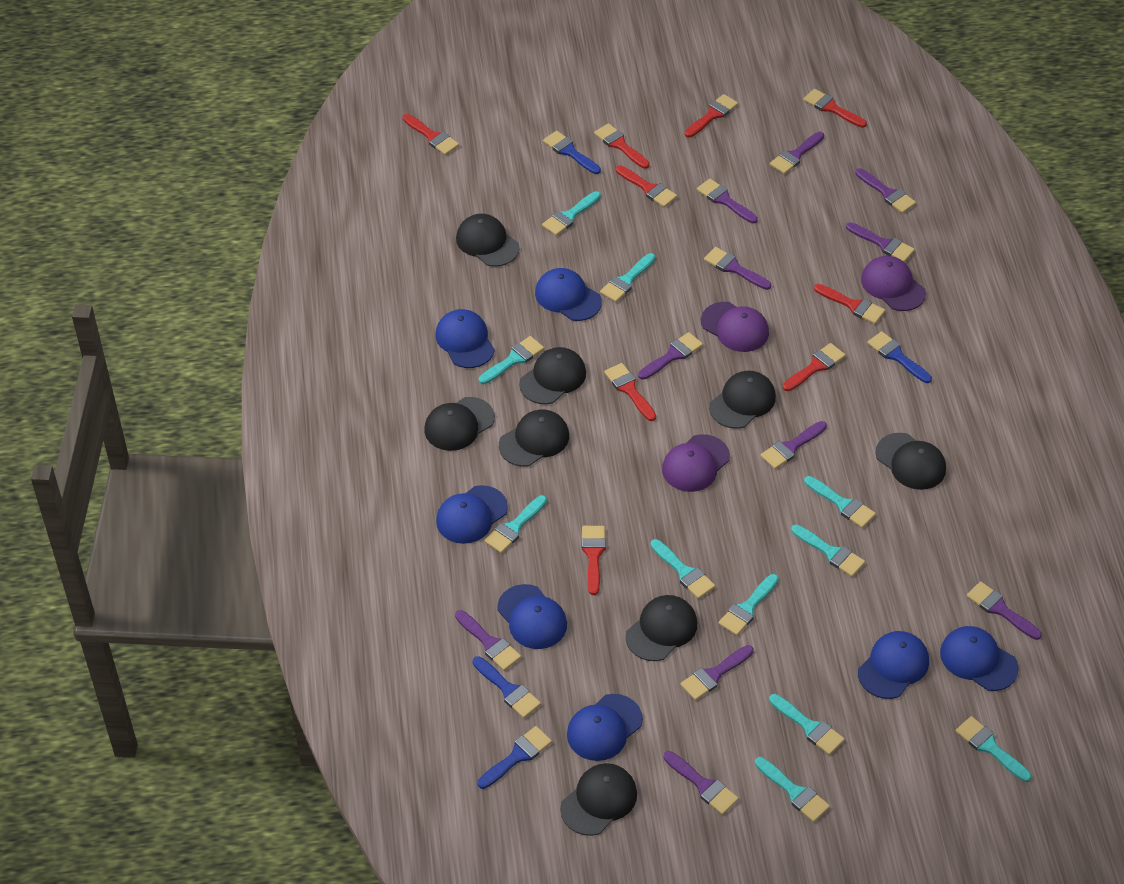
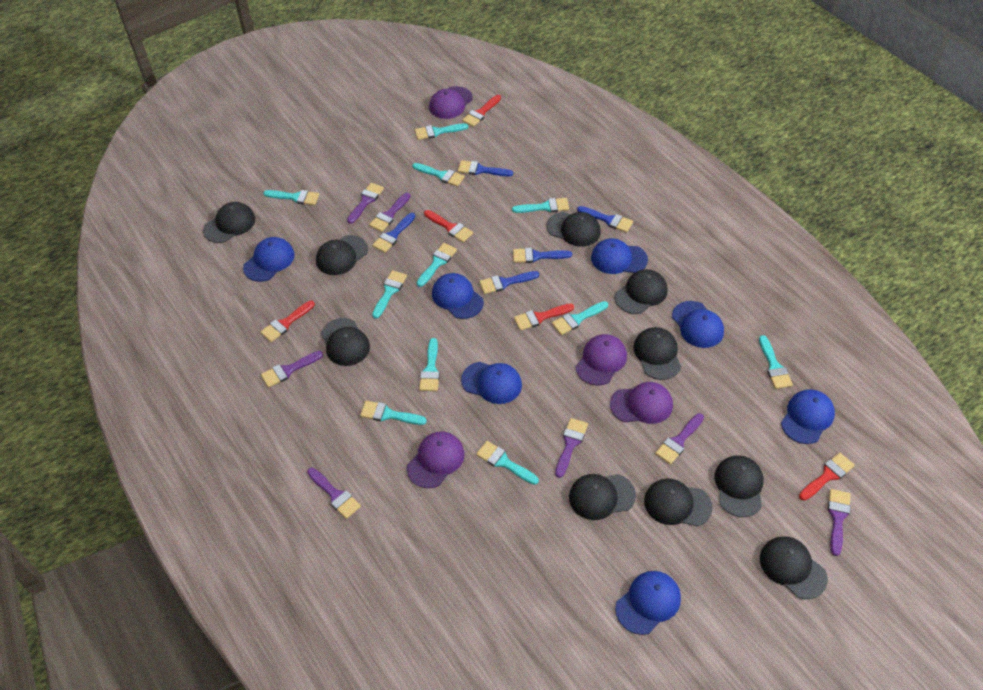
black cap: 8 -> 10
blue brush: 4 -> 5
purple brush: 11 -> 7
purple cap: 3 -> 4
red brush: 9 -> 5

